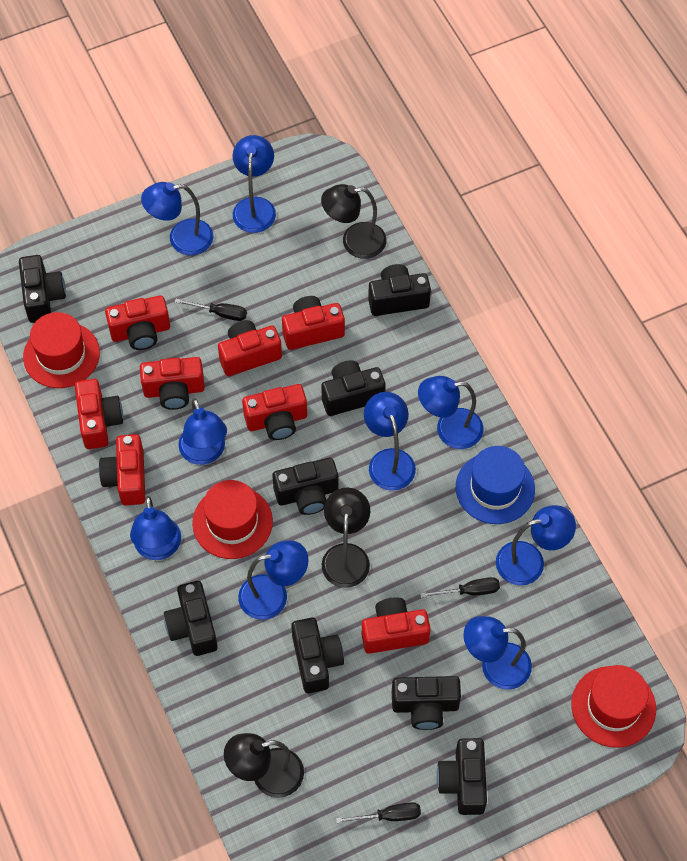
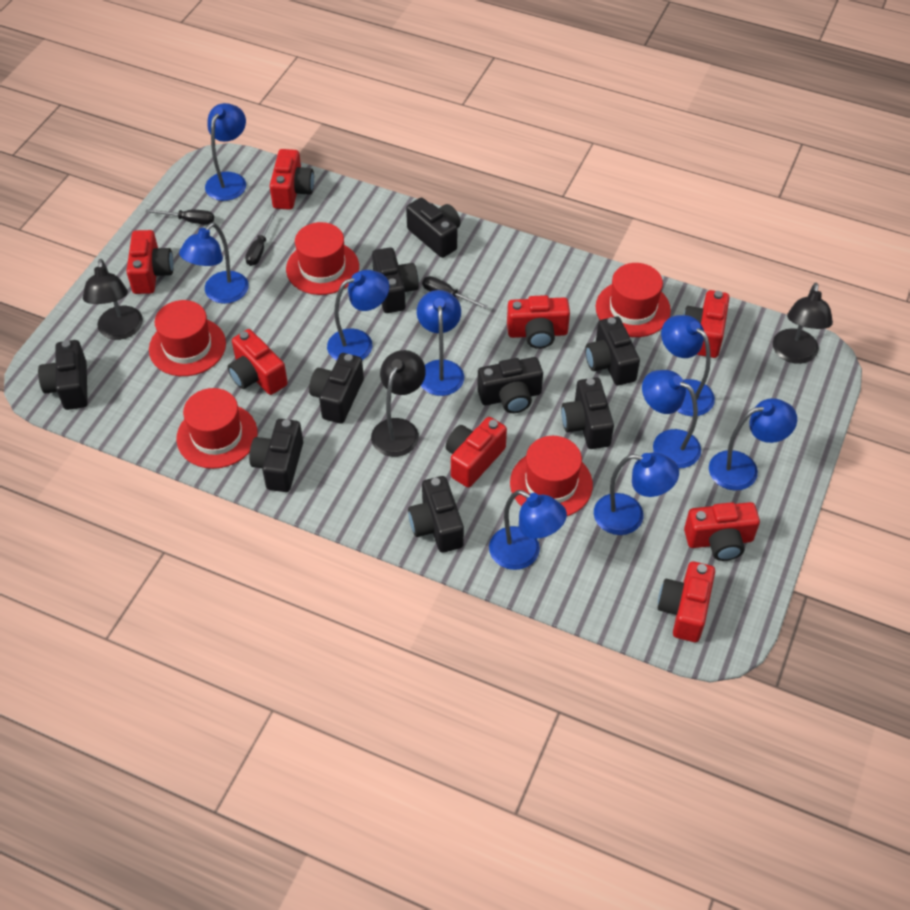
black camera: 8 -> 9
blue hat: 1 -> 0
red hat: 3 -> 5

